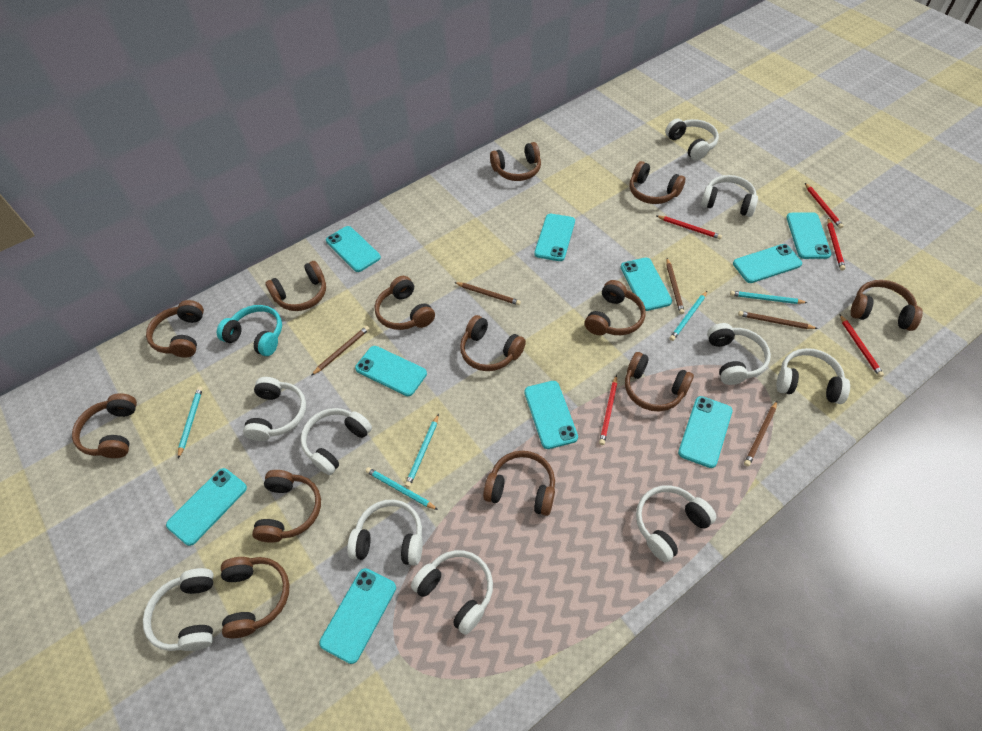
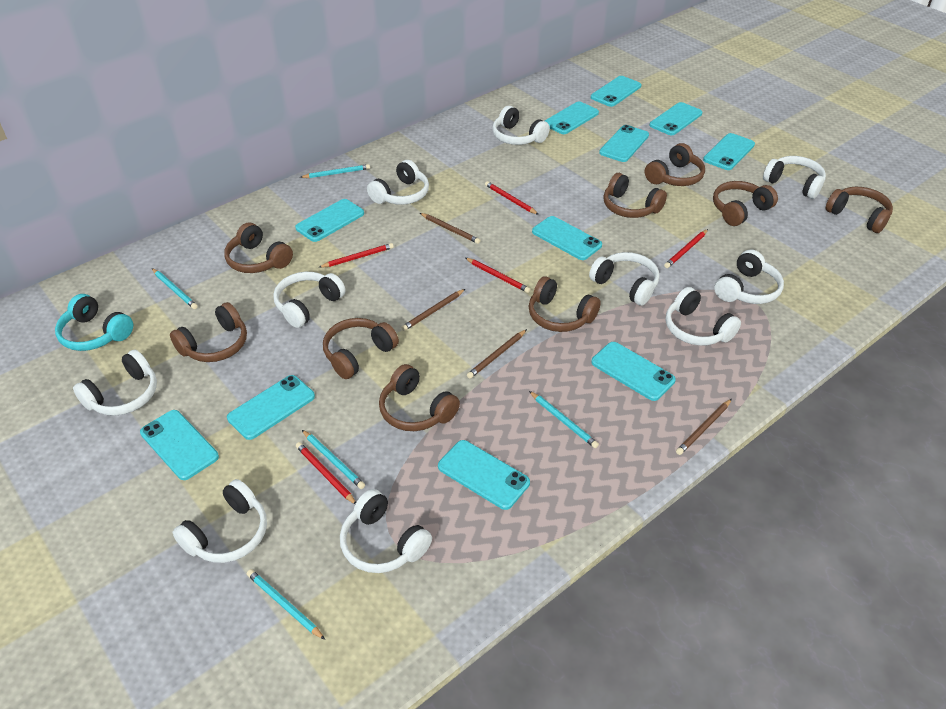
brown headphones: 13 -> 9
brown pencil: 5 -> 4
turquoise phone: 10 -> 11

